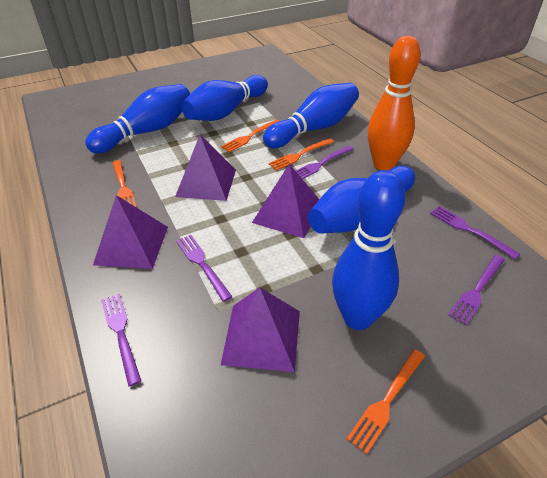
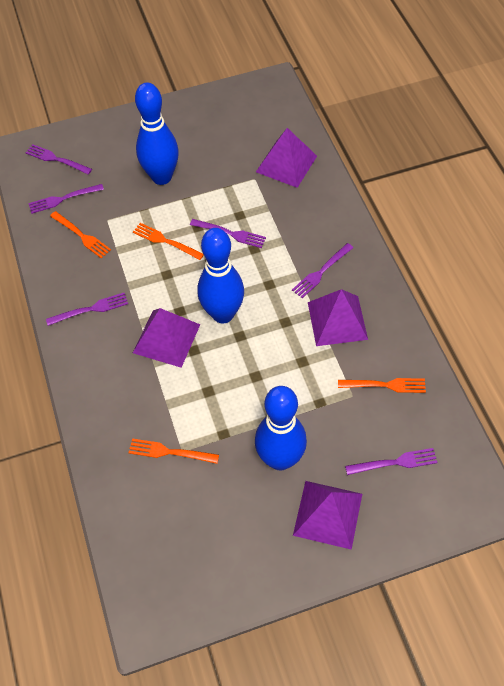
blue bowling pin: 5 -> 3
orange bowling pin: 1 -> 0
purple fork: 5 -> 6

